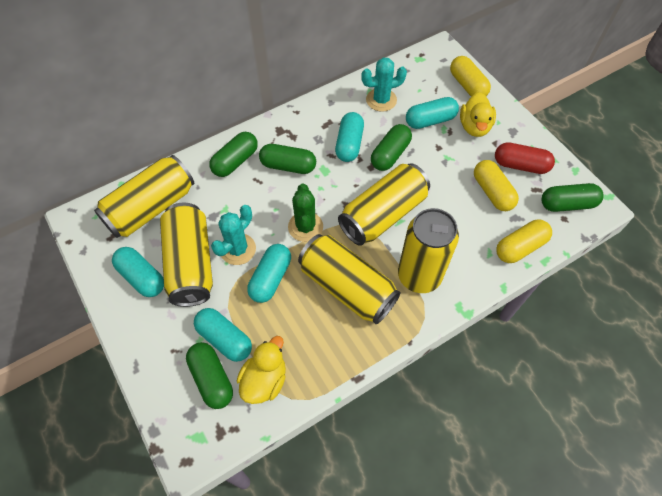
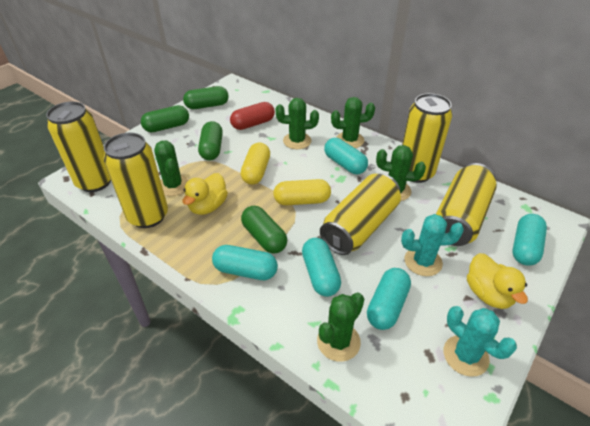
green cactus: 1 -> 5
green capsule: 5 -> 4
yellow capsule: 3 -> 2

